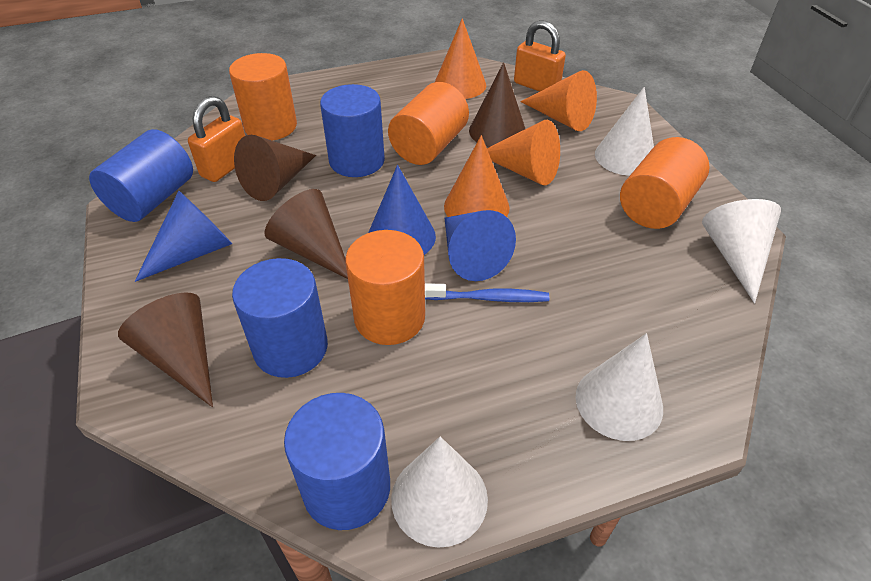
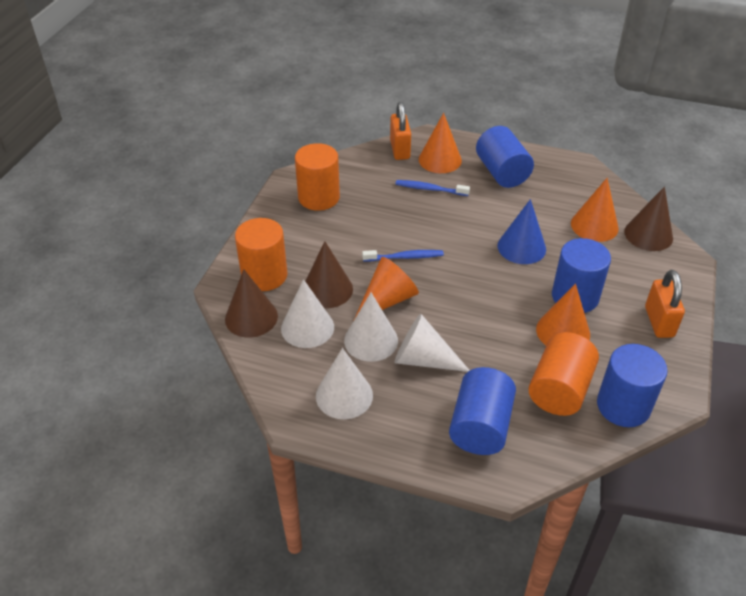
blue cone: 3 -> 1
blue toothbrush: 1 -> 2
brown cone: 4 -> 3
orange cylinder: 4 -> 3

